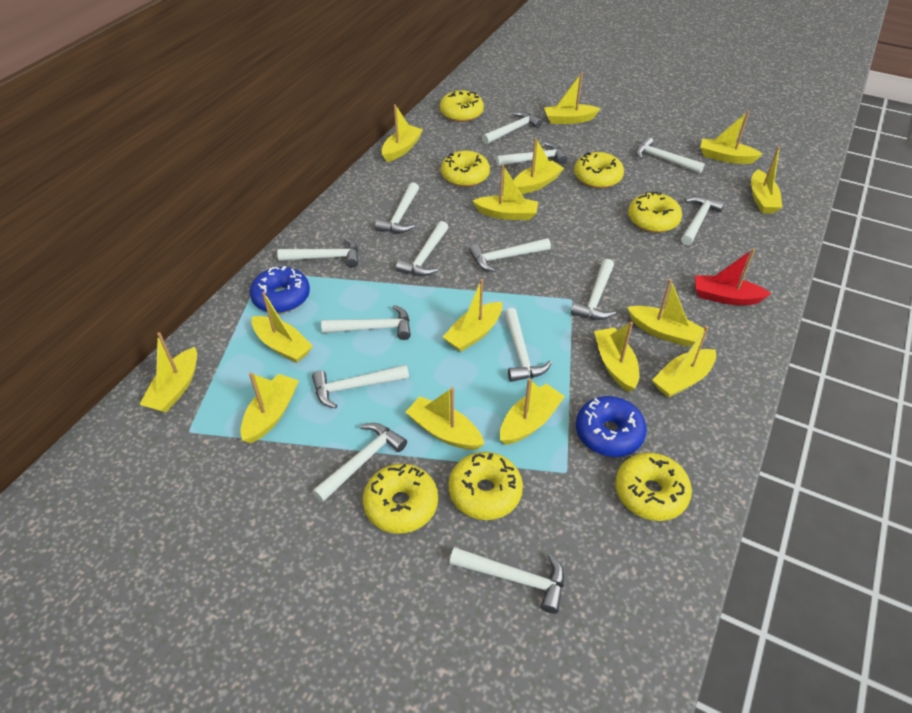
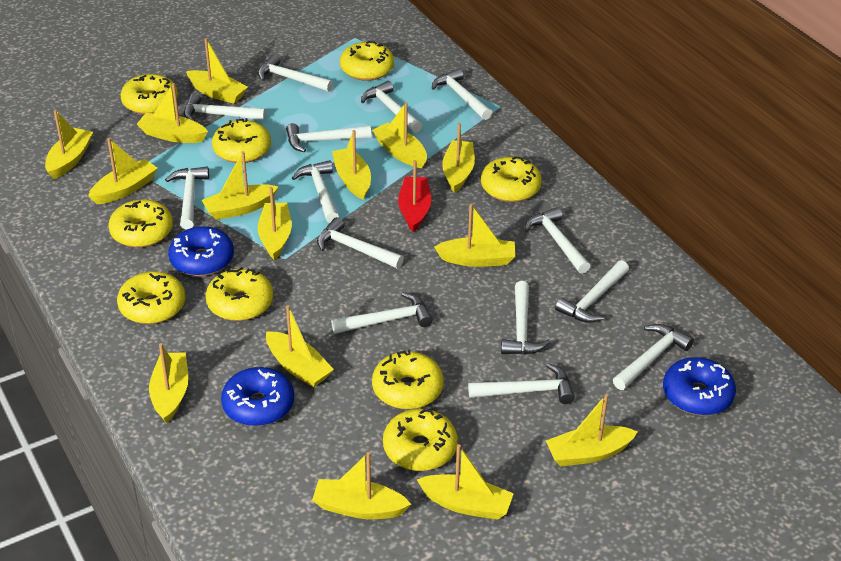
blue donut: 2 -> 3
yellow donut: 7 -> 9

